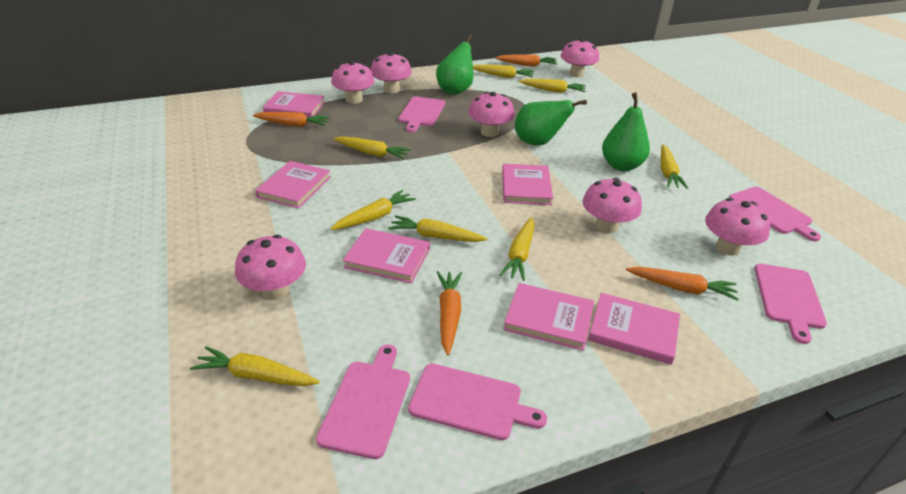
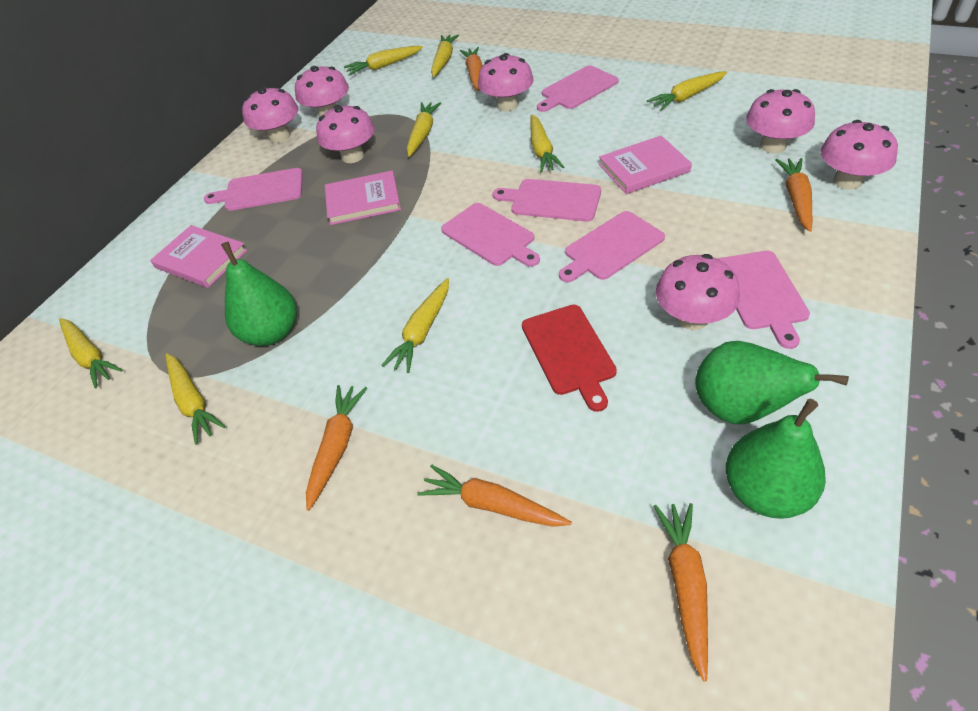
orange carrot: 4 -> 5
pink book: 6 -> 3
pink cutting board: 5 -> 6
red cutting board: 0 -> 1

